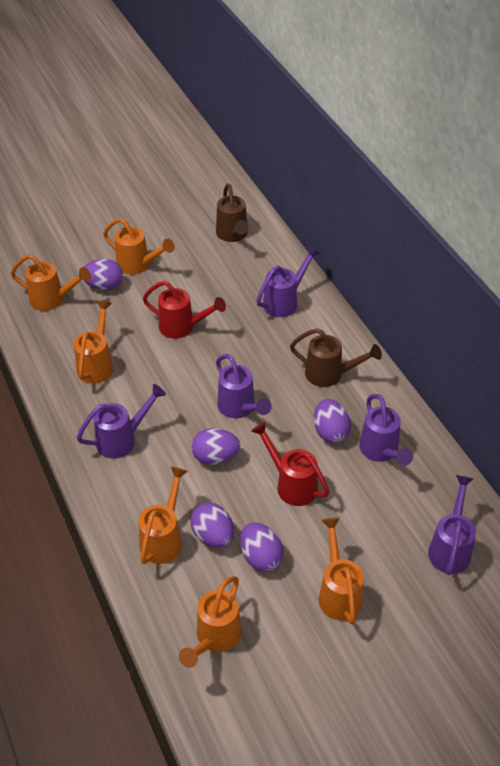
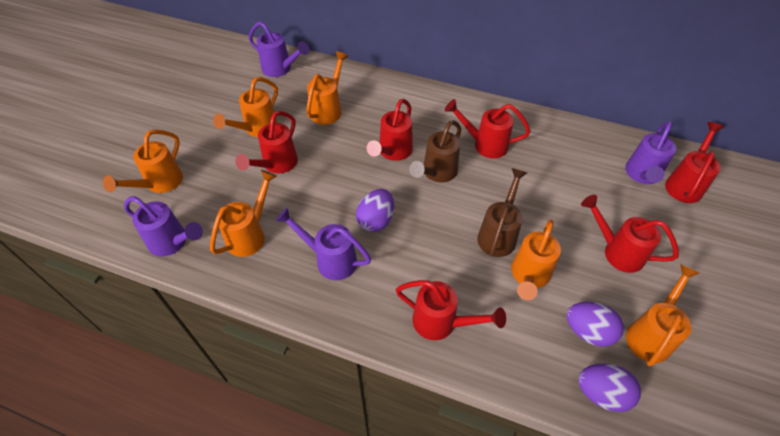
purple egg: 5 -> 3
purple watering can: 5 -> 4
red watering can: 2 -> 6

